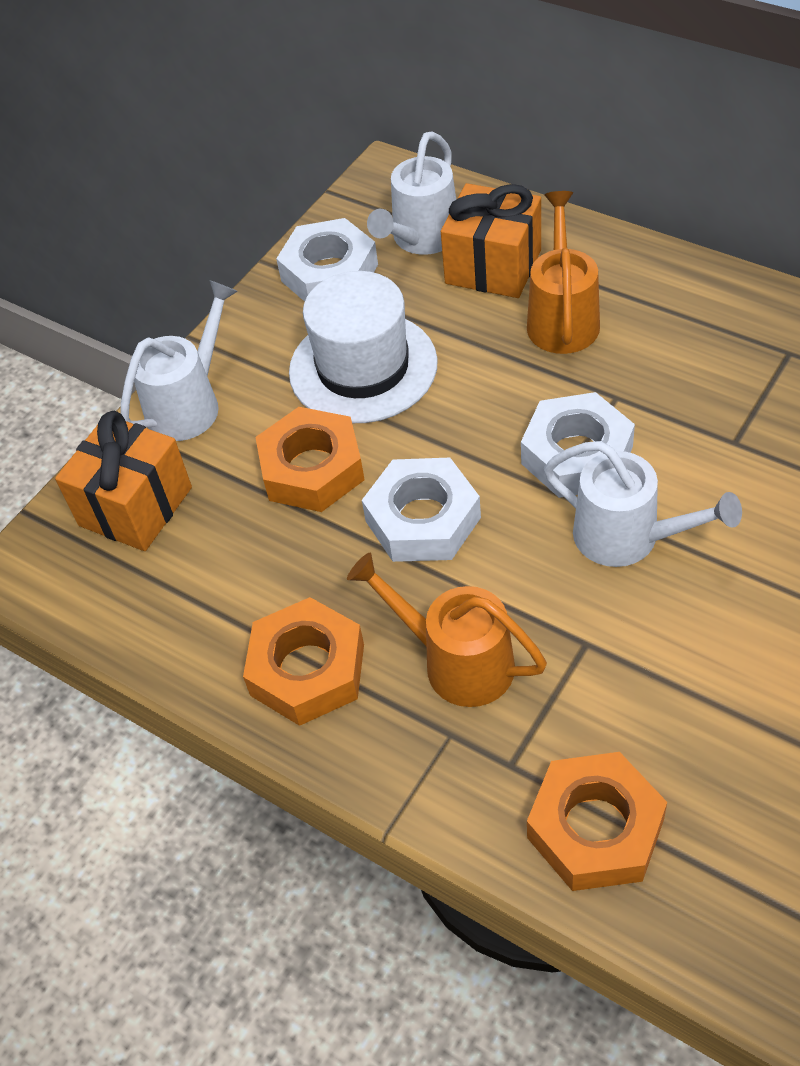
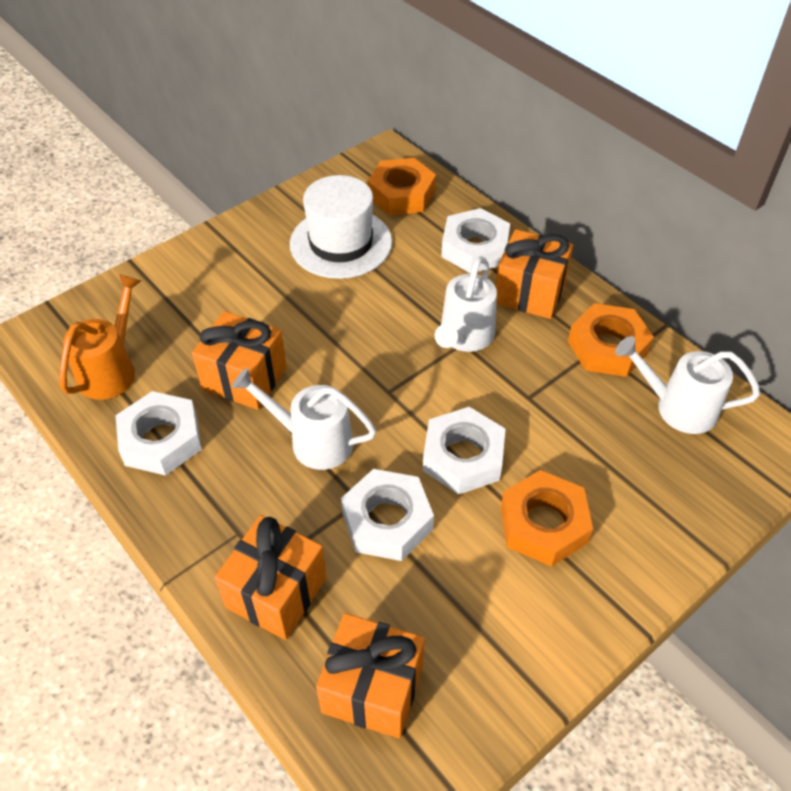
orange gift: 2 -> 4
orange watering can: 2 -> 1
white nut: 3 -> 4

